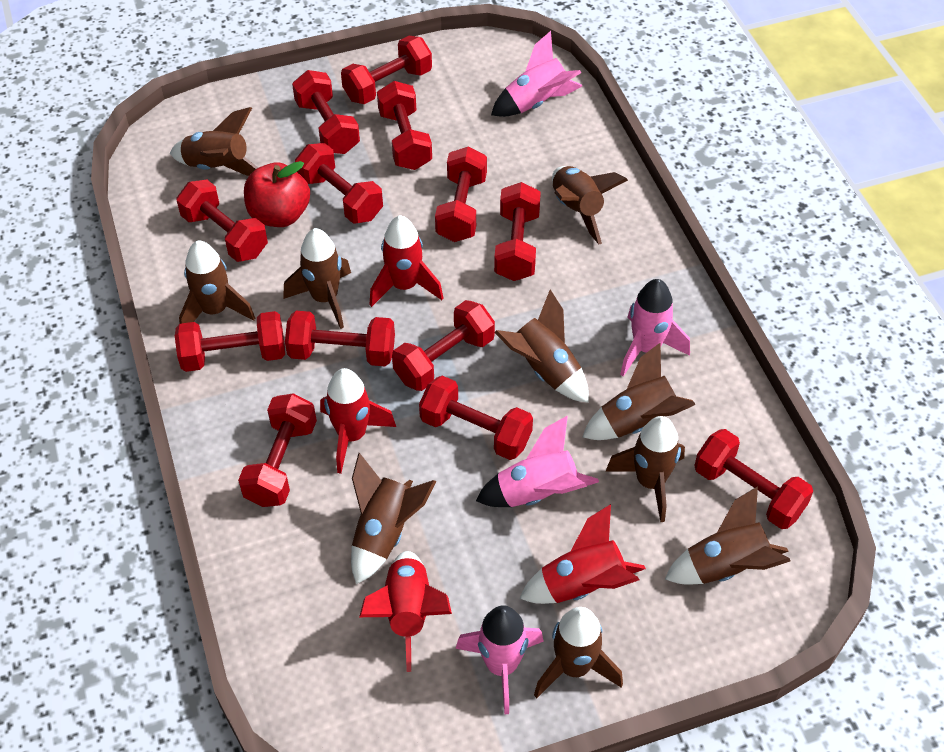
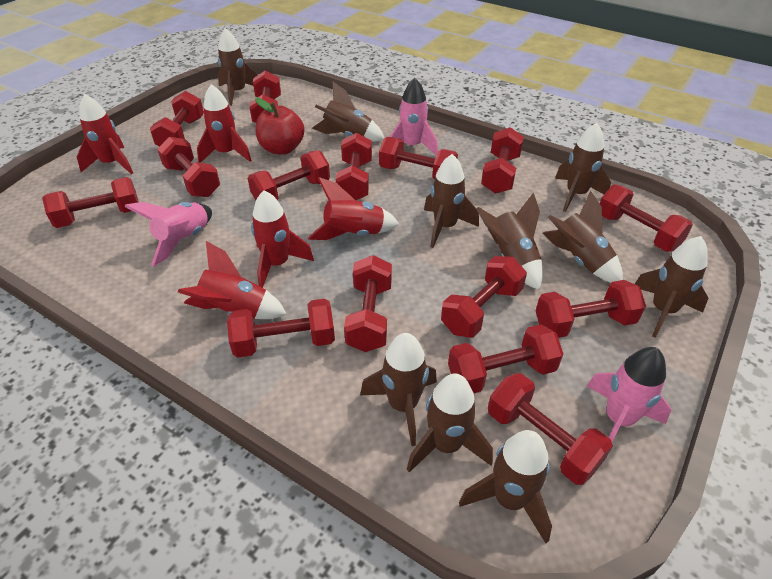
pink rocket: 4 -> 3
red dumbbell: 13 -> 15
red rocket: 4 -> 5

